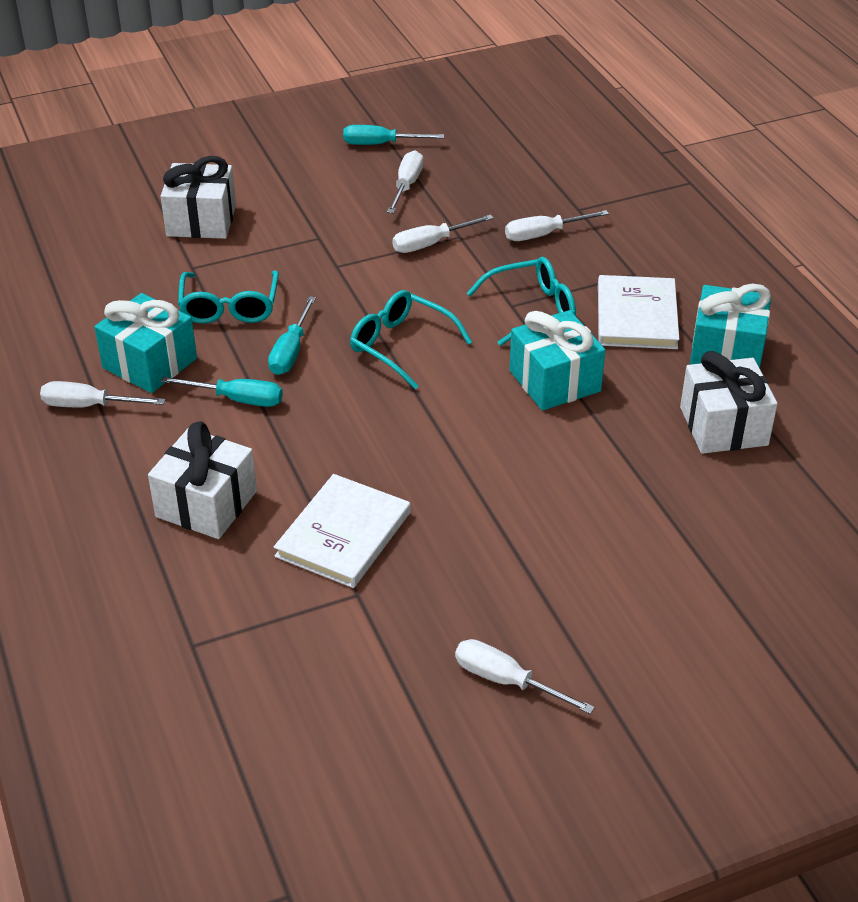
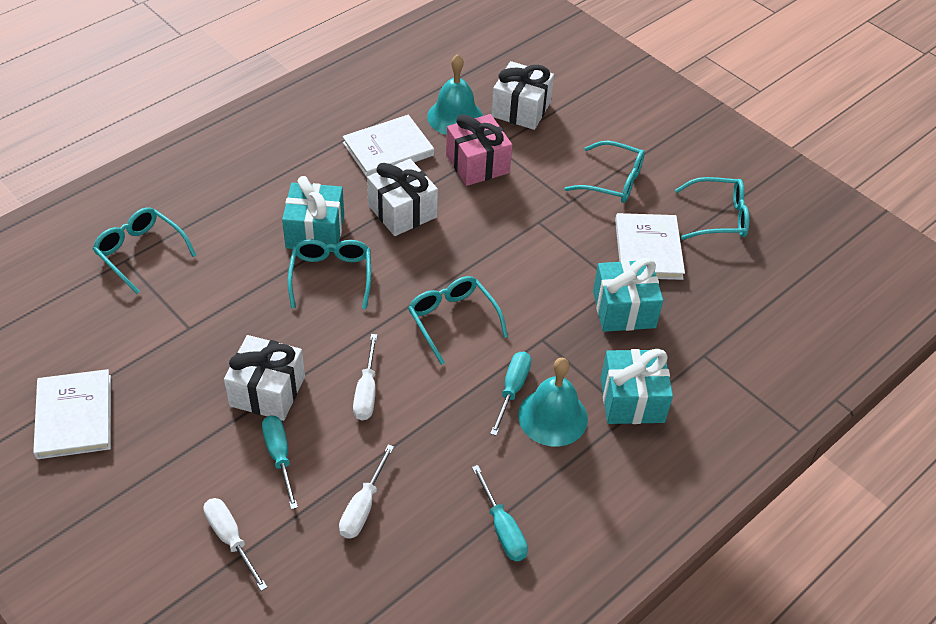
pink gift: 0 -> 1
turquoise bell: 0 -> 2
turquoise glasses: 3 -> 5
white book: 2 -> 3
white screwdriver: 5 -> 3

